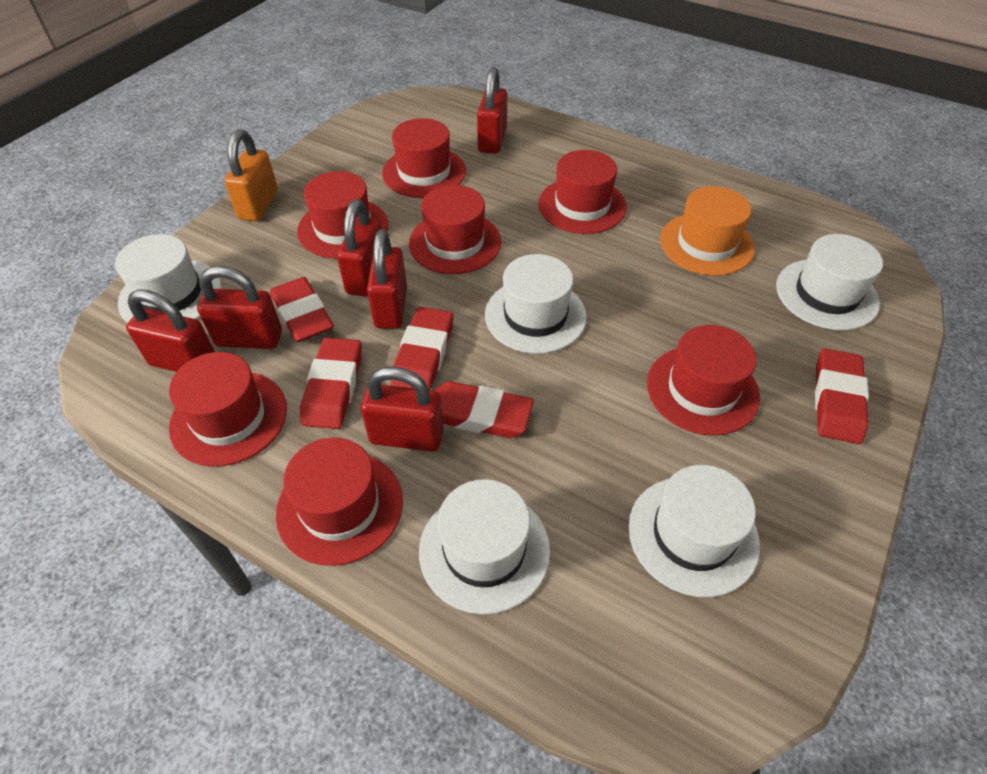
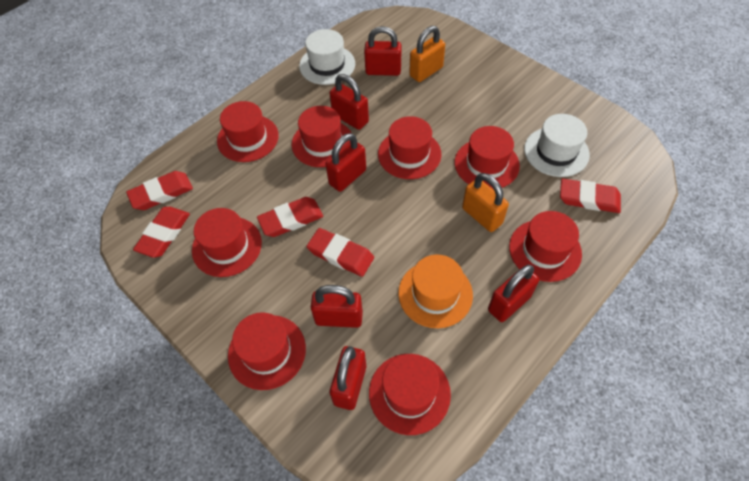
orange padlock: 1 -> 2
red hat: 7 -> 8
white hat: 5 -> 2

